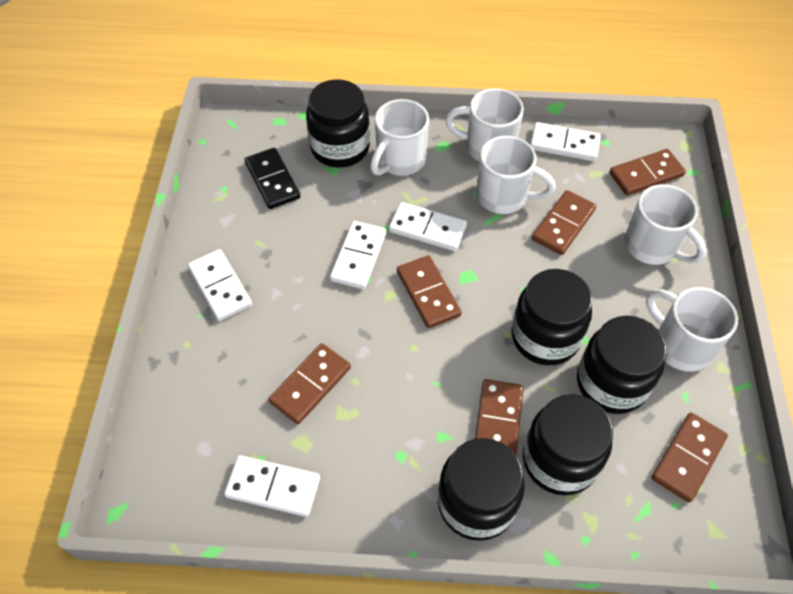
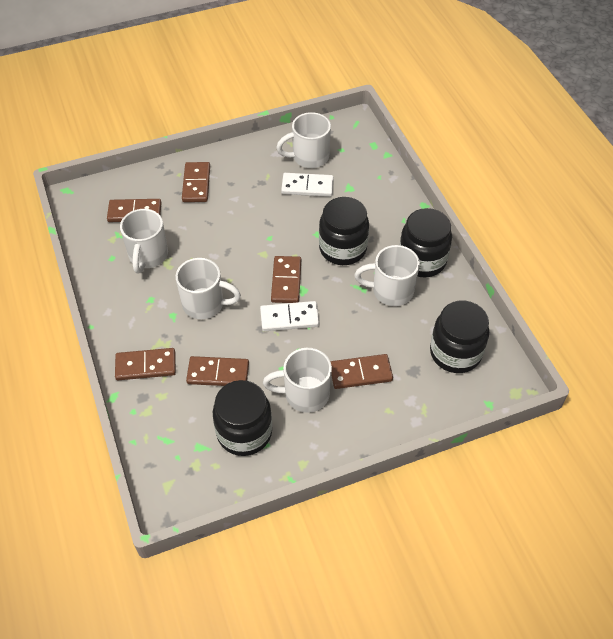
black domino: 1 -> 0
black jar: 5 -> 4
white domino: 5 -> 2

